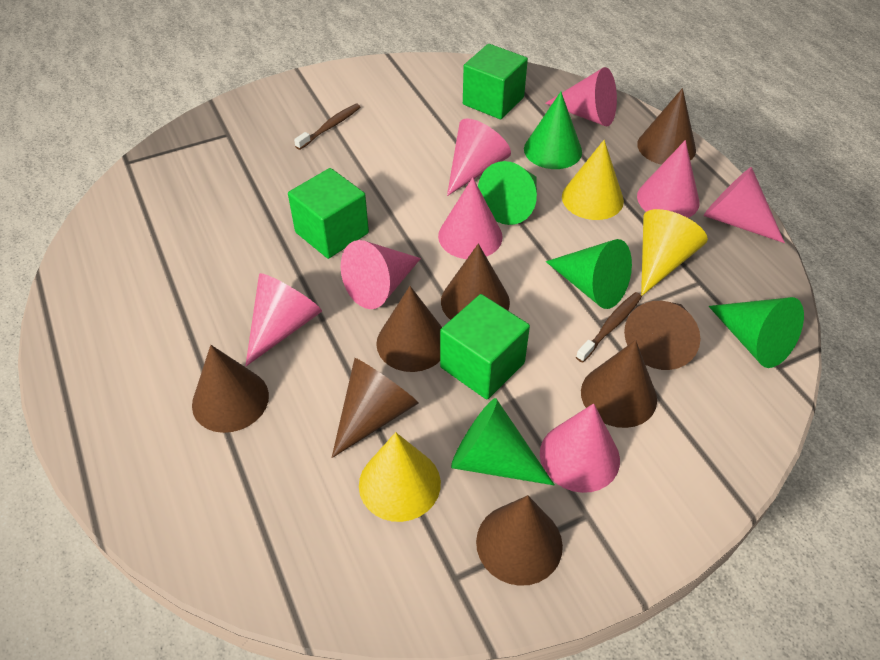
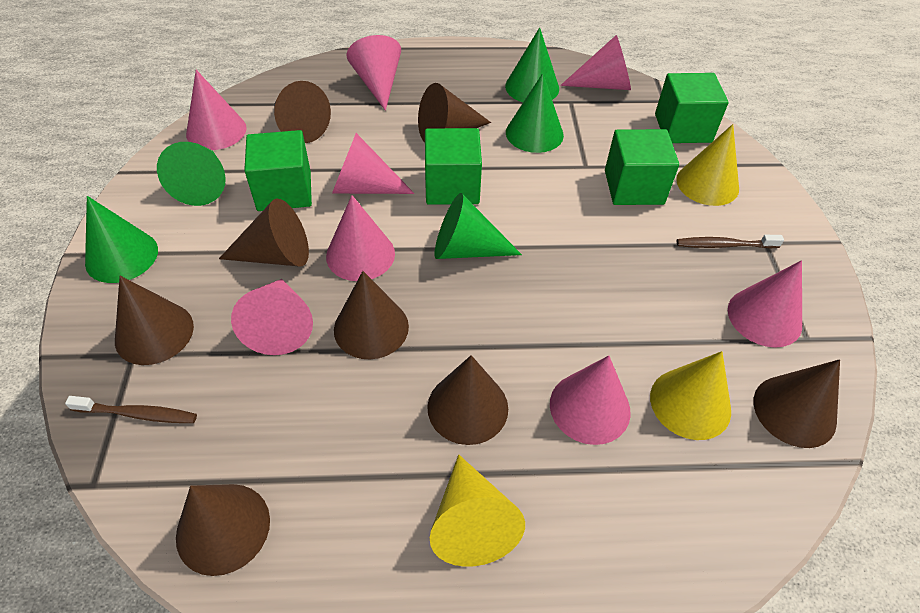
green cube: 3 -> 4

